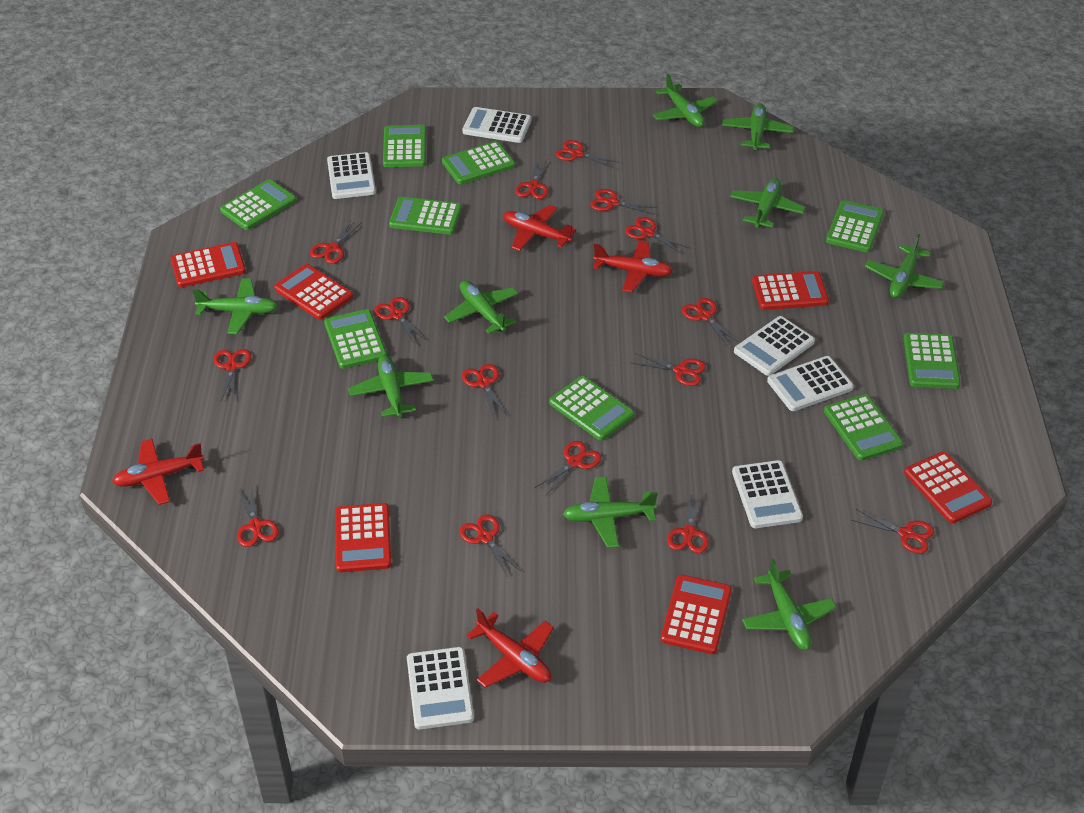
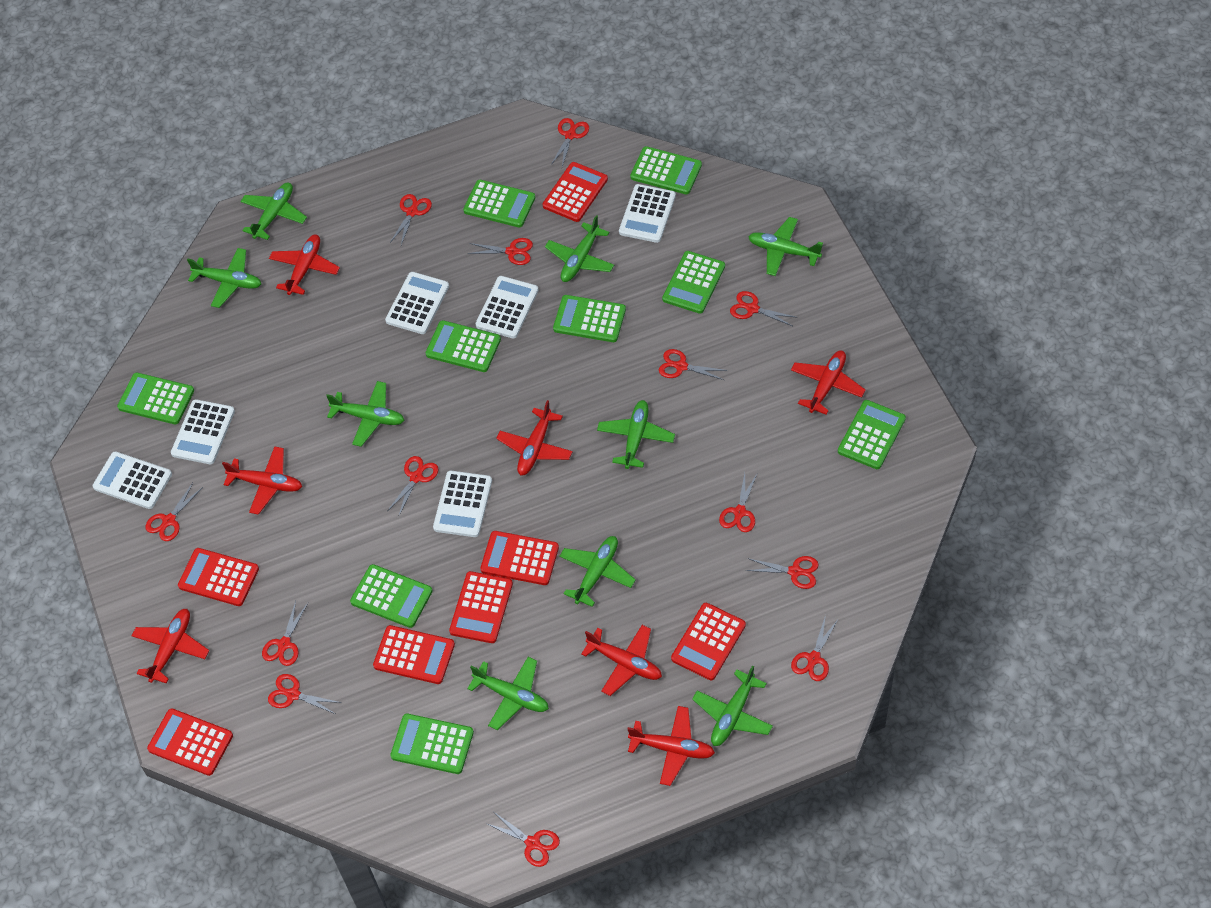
red calculator: 6 -> 7
red plane: 4 -> 7
red scissors: 15 -> 13

